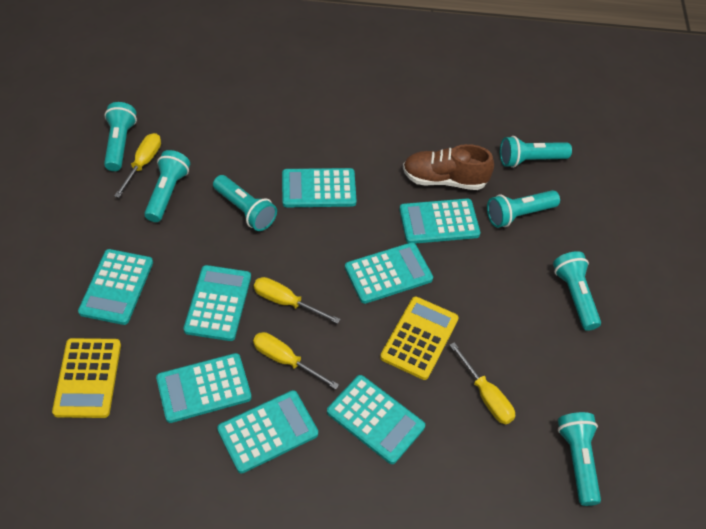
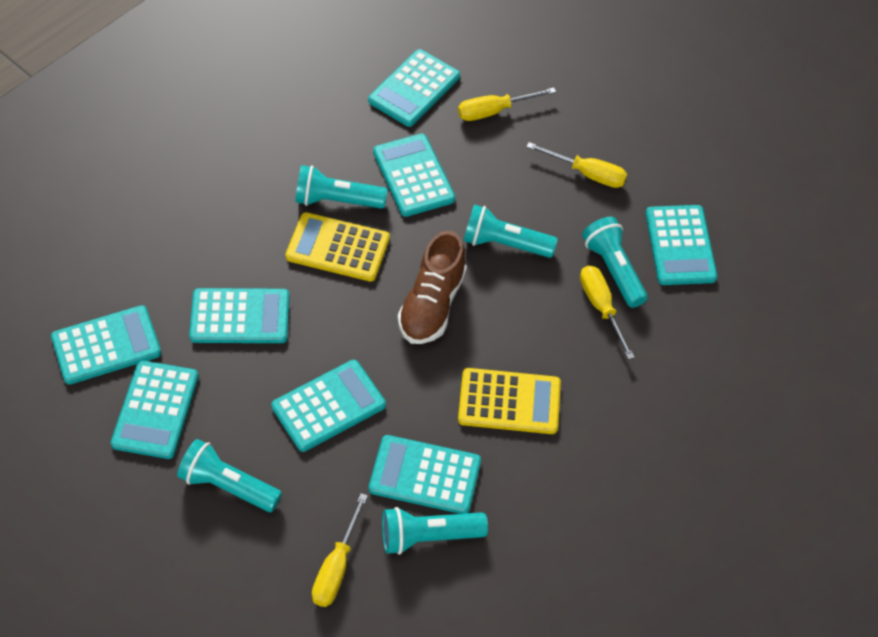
turquoise flashlight: 7 -> 5

